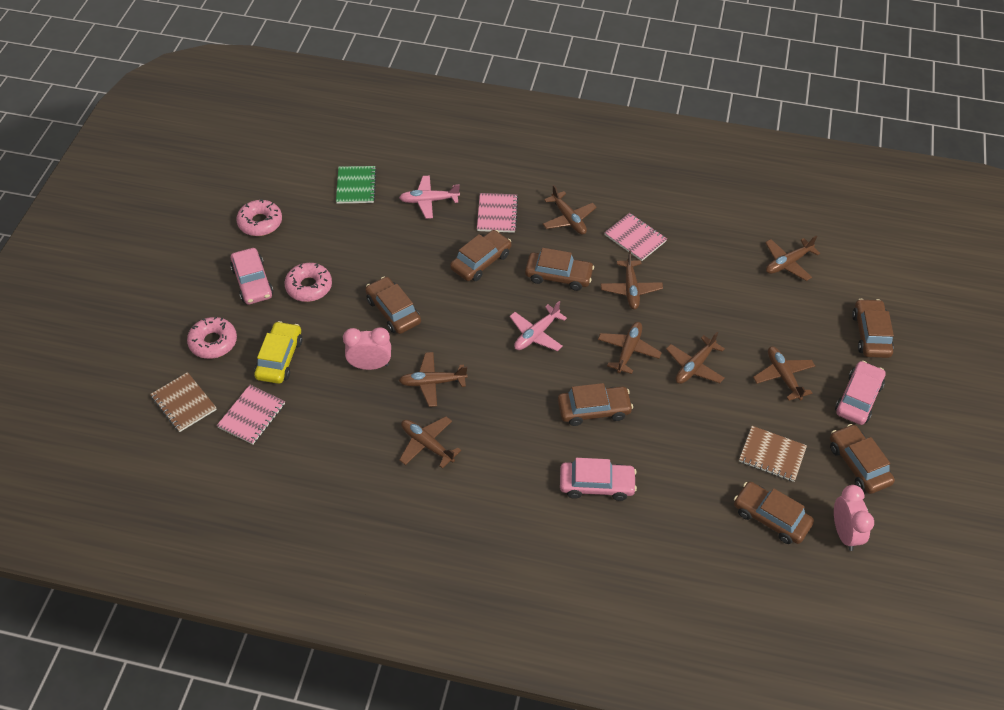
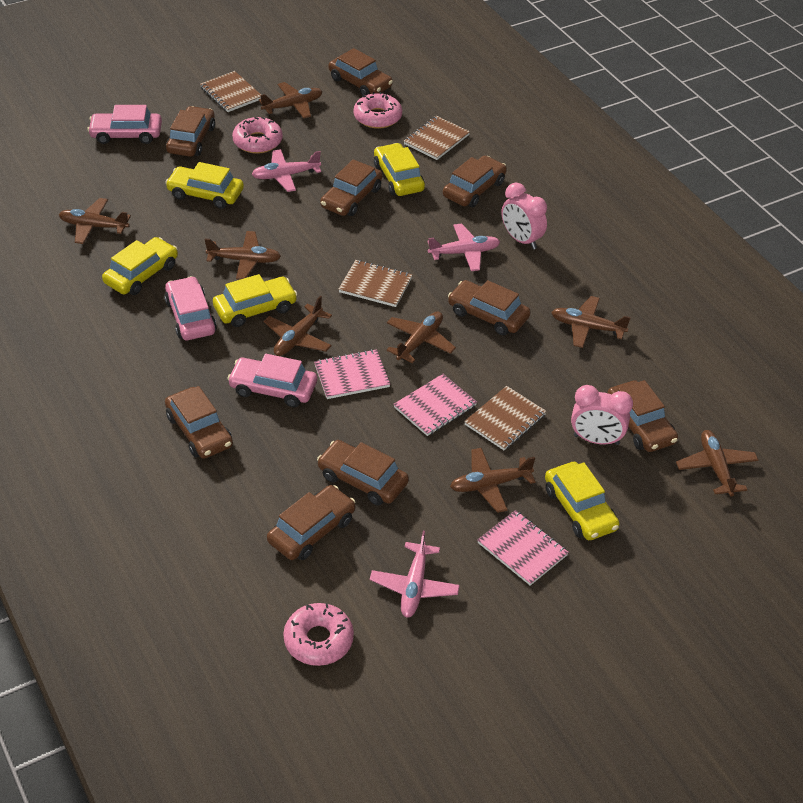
brown car: 7 -> 9
brown notebook: 2 -> 4
green notebook: 1 -> 0
pink plane: 2 -> 3
yellow car: 1 -> 5

